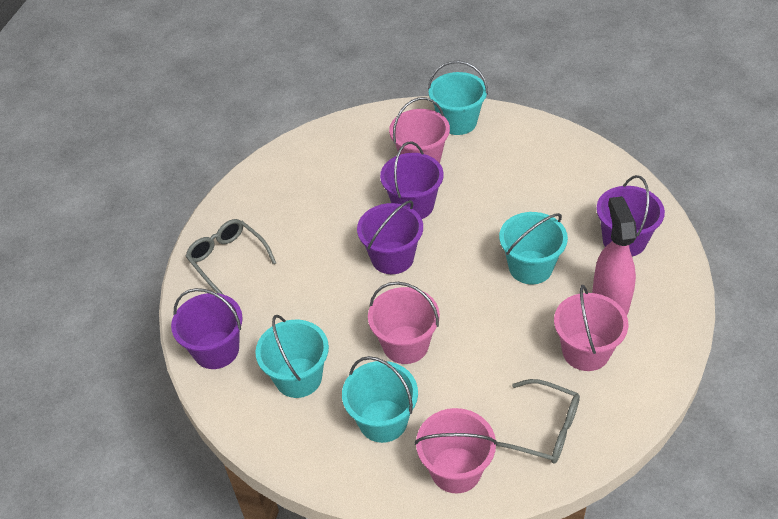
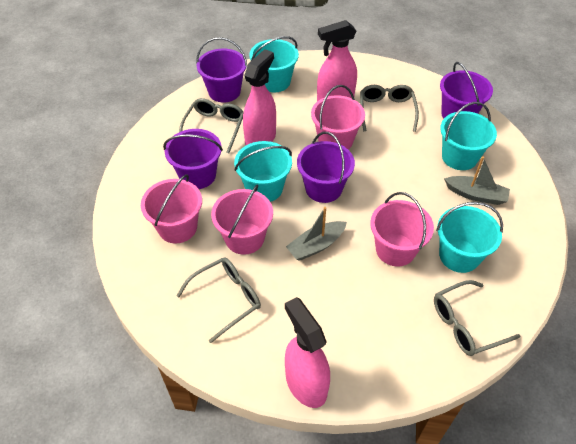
grey boat: 0 -> 2
grey glasses: 2 -> 4
pink spray bottle: 1 -> 3

